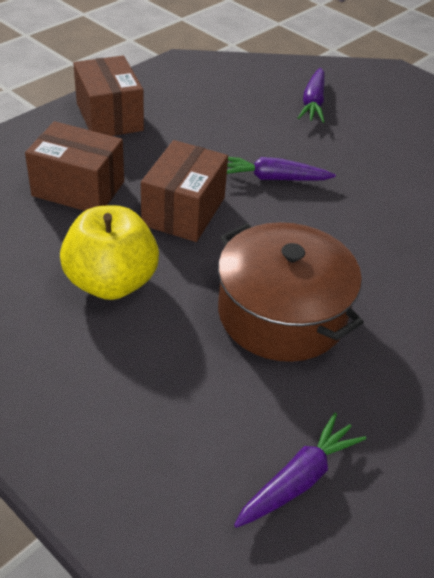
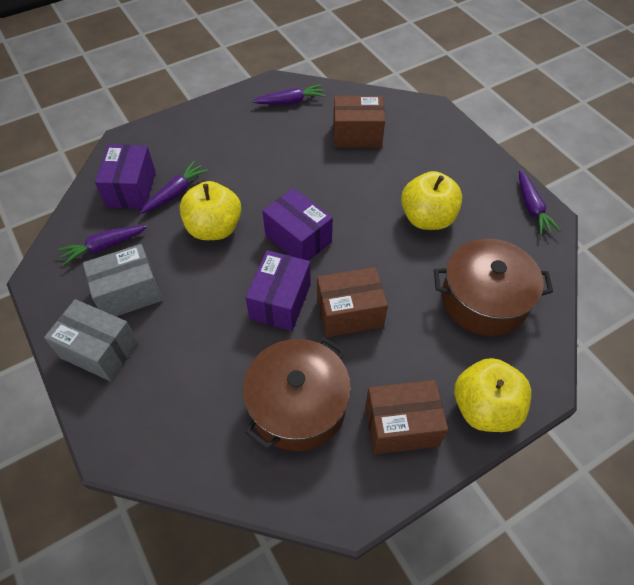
brown pot: 1 -> 2
grey box: 0 -> 2
purple box: 0 -> 3
purple carrot: 3 -> 4
yellow apple: 1 -> 3

